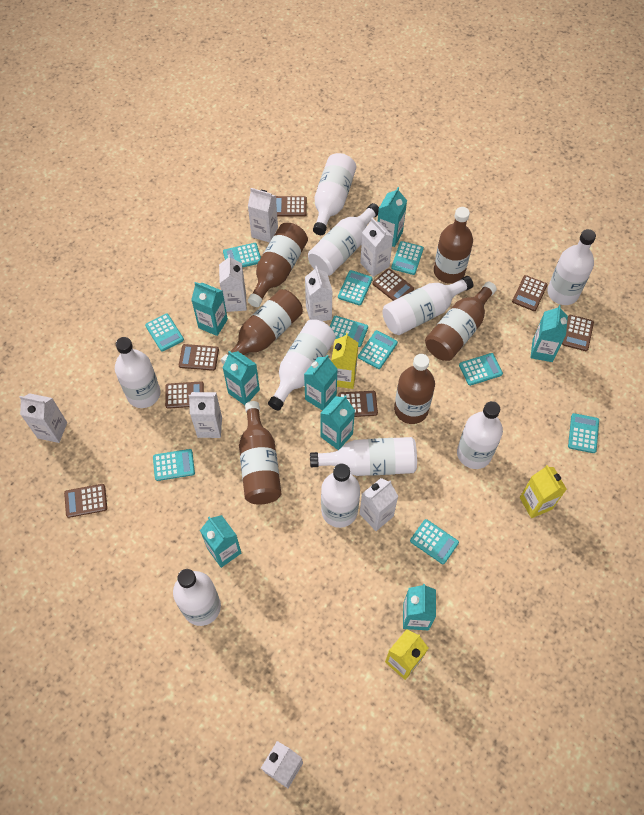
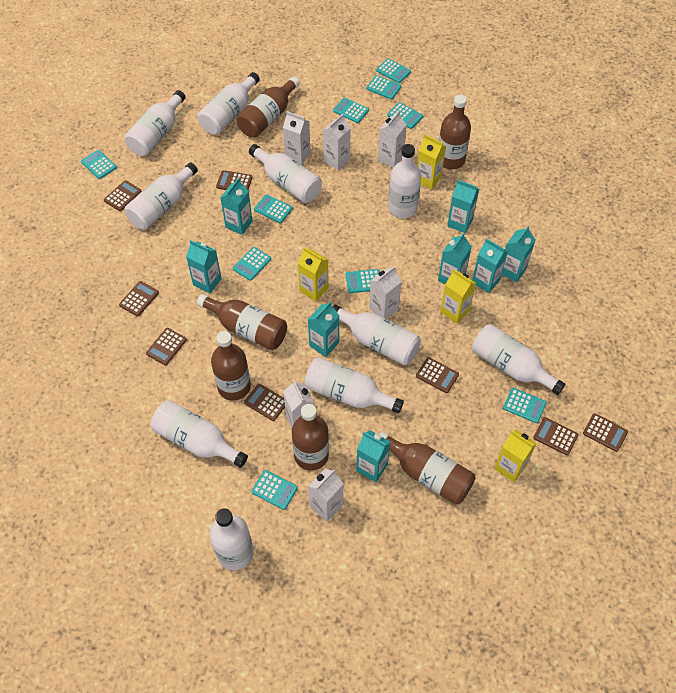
white carton: 8 -> 6
yellow carton: 3 -> 4

